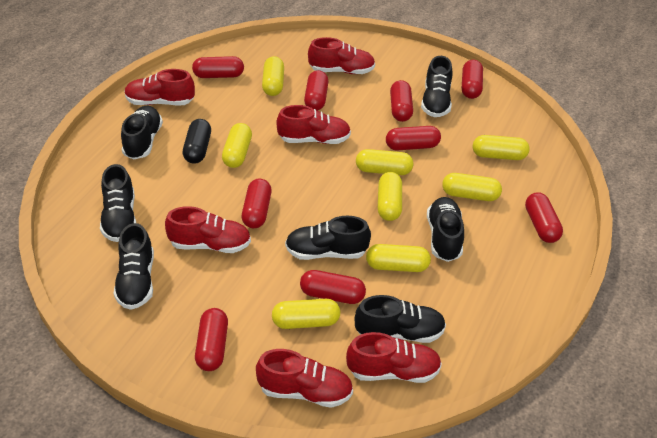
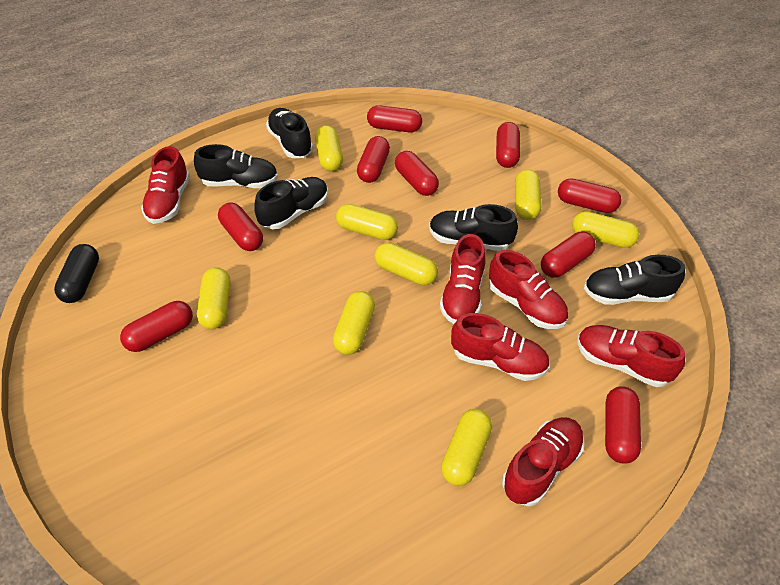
black shoe: 7 -> 5

